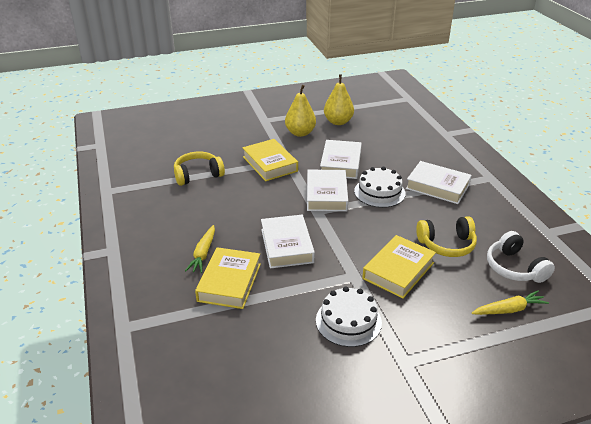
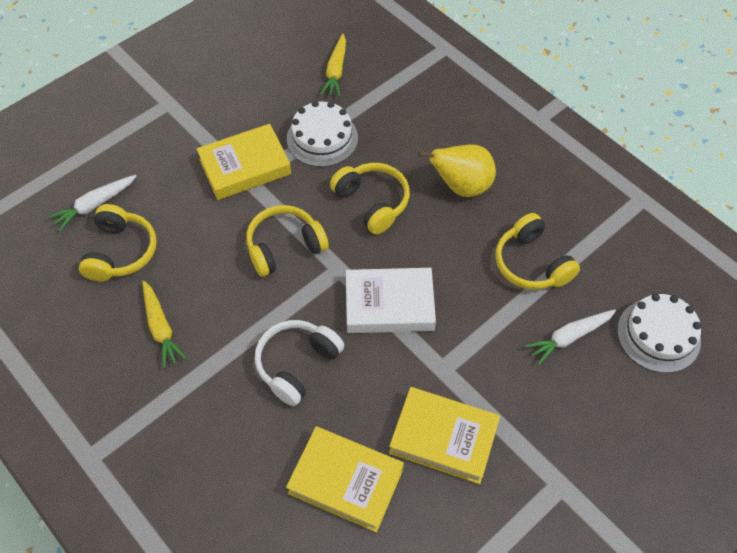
white book: 4 -> 1
white carrot: 0 -> 2
yellow headphones: 2 -> 4
yellow pear: 2 -> 1

